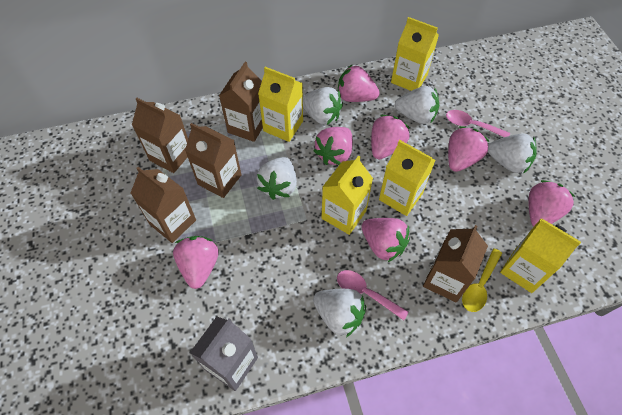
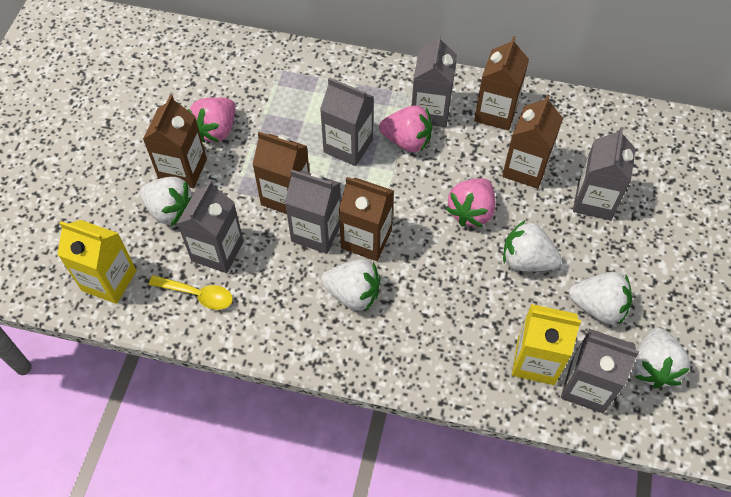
grey carton: 1 -> 6
pink spoon: 2 -> 0
pink strawberry: 7 -> 3
yellow carton: 5 -> 2

